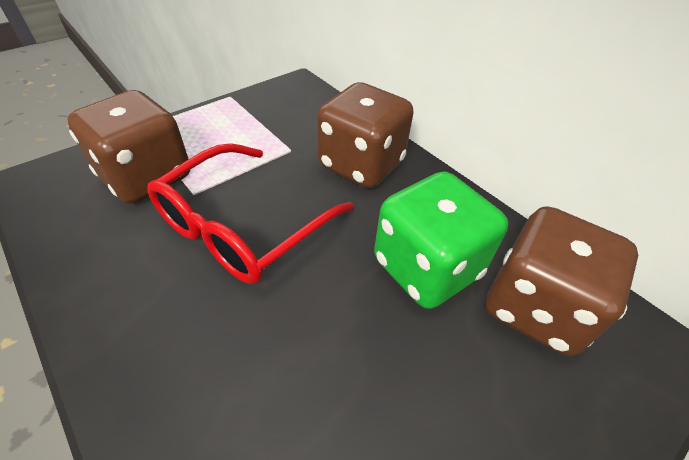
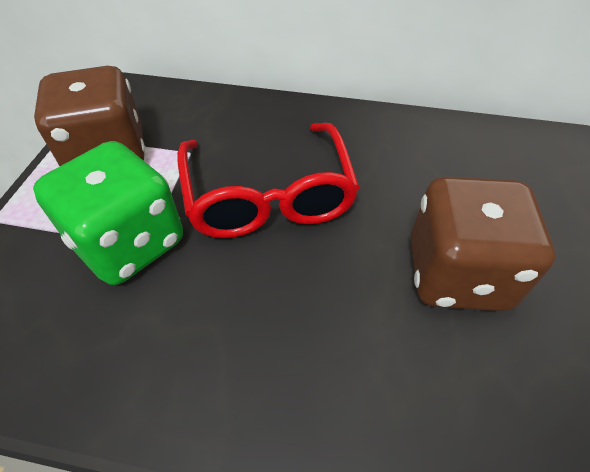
brown dice: 3 -> 2

